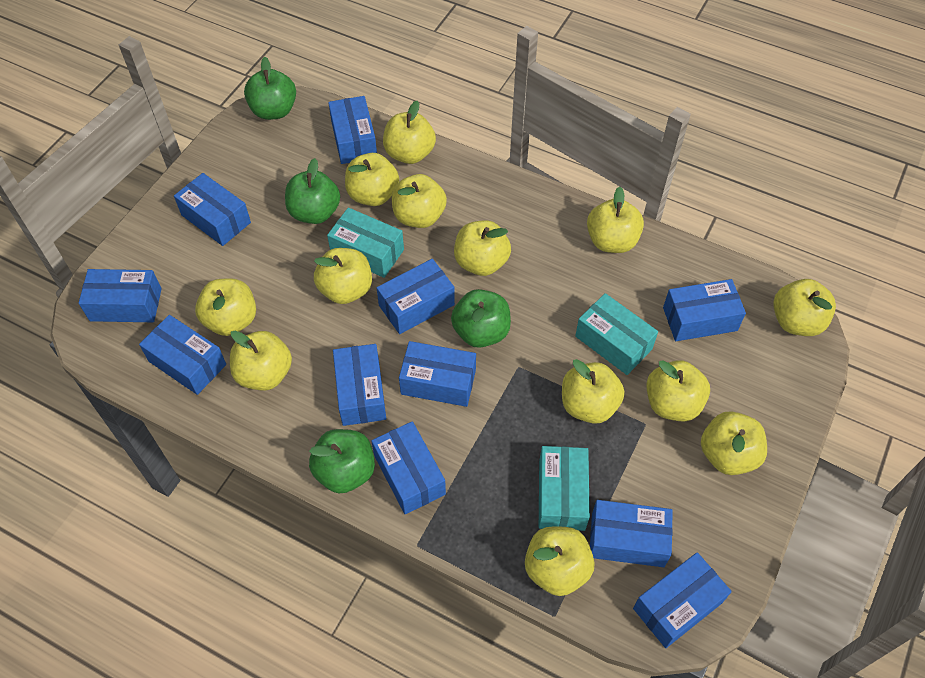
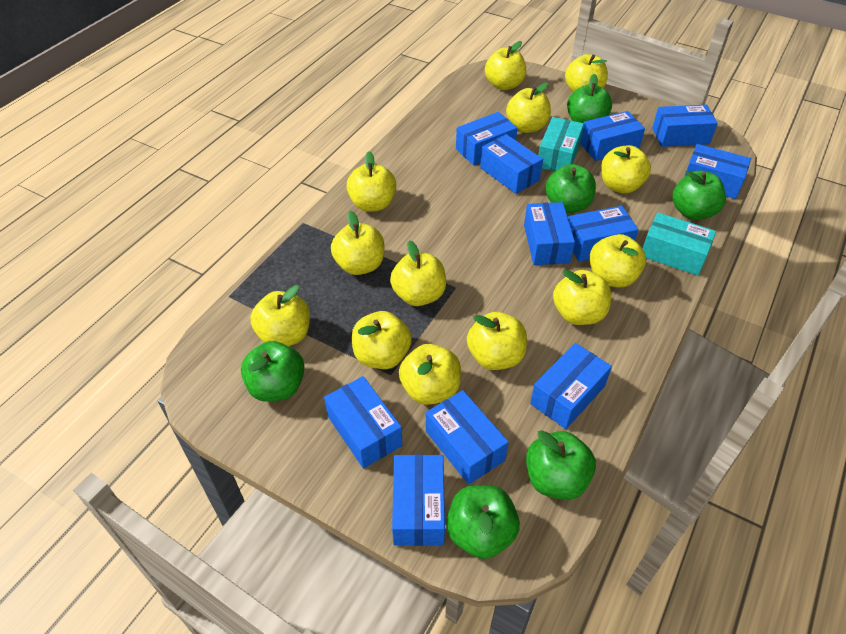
green apple: 4 -> 6
turquoise box: 3 -> 2

